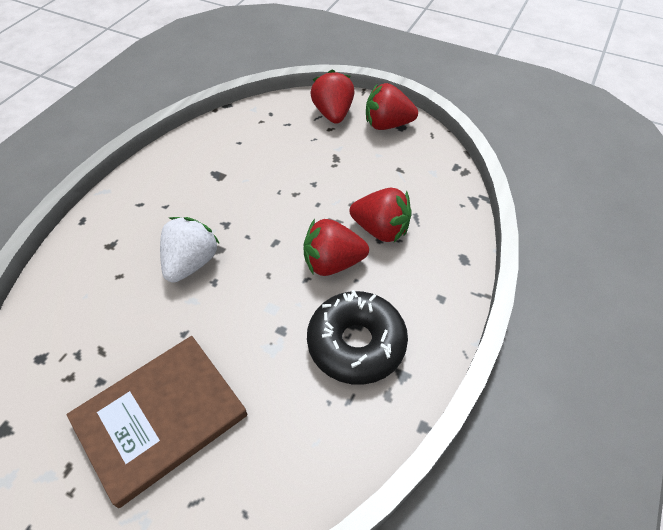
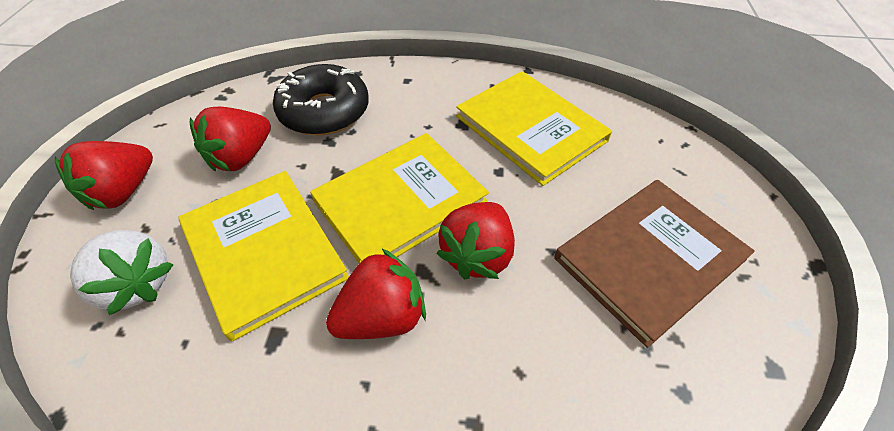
yellow book: 0 -> 3

